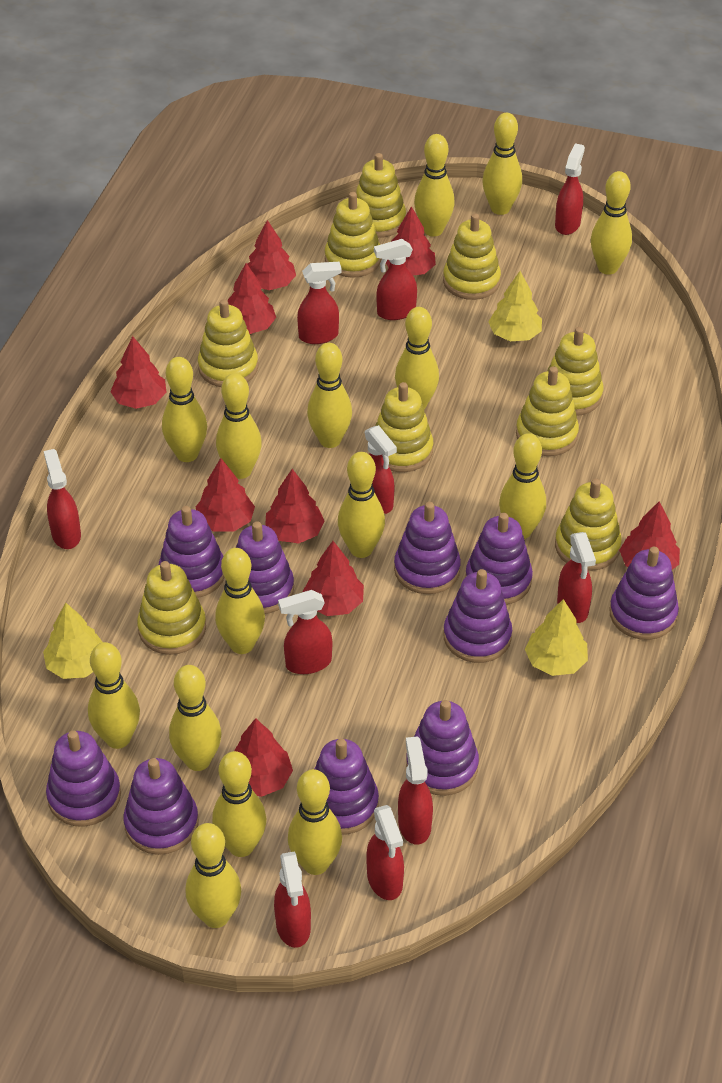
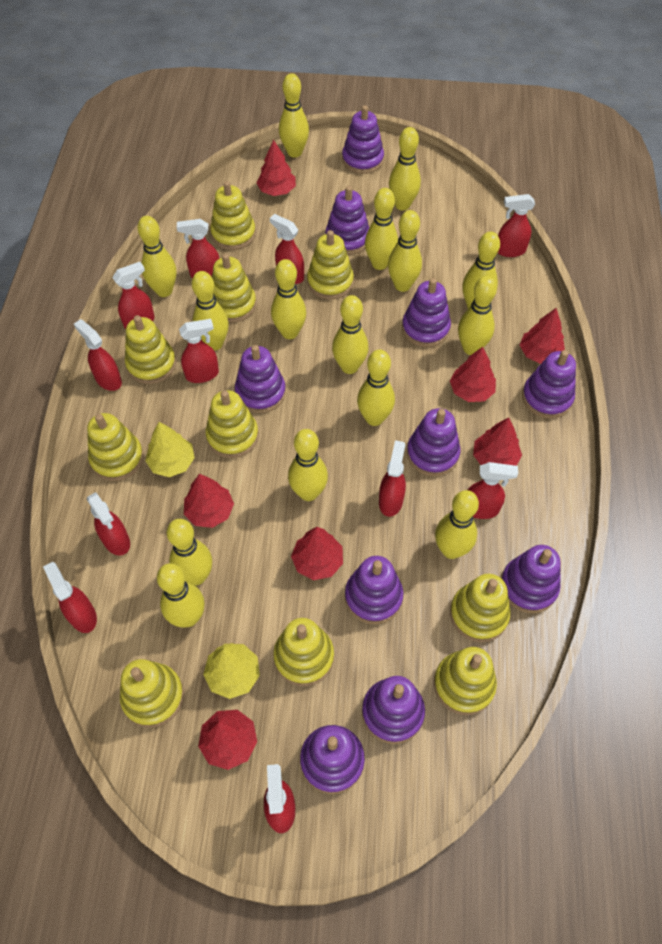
red spray bottle: 10 -> 11
red tree: 9 -> 7
yellow stacking toy: 9 -> 10
yellow tree: 3 -> 2

